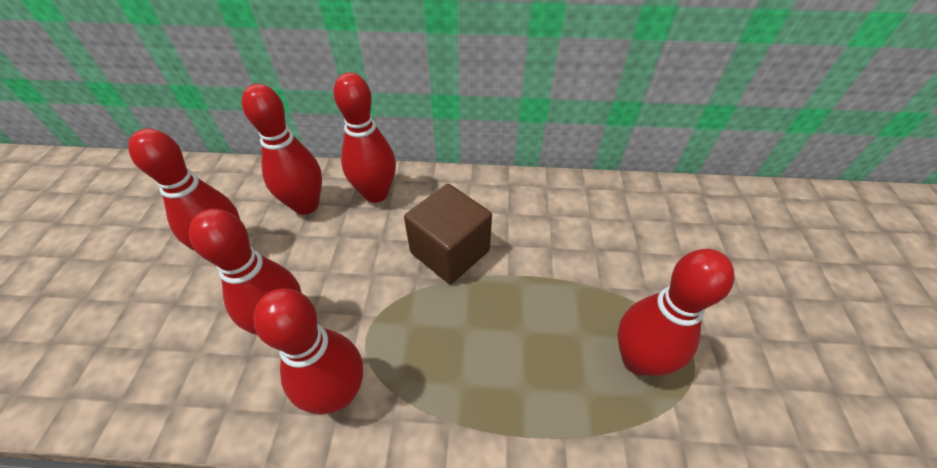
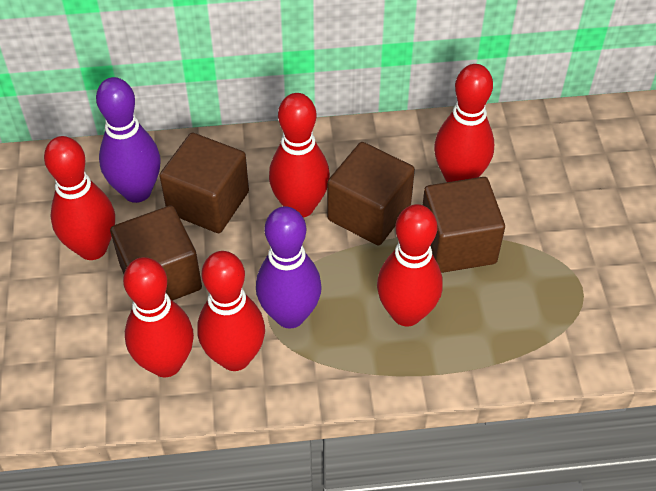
brown cube: 1 -> 4
purple bowling pin: 0 -> 2

